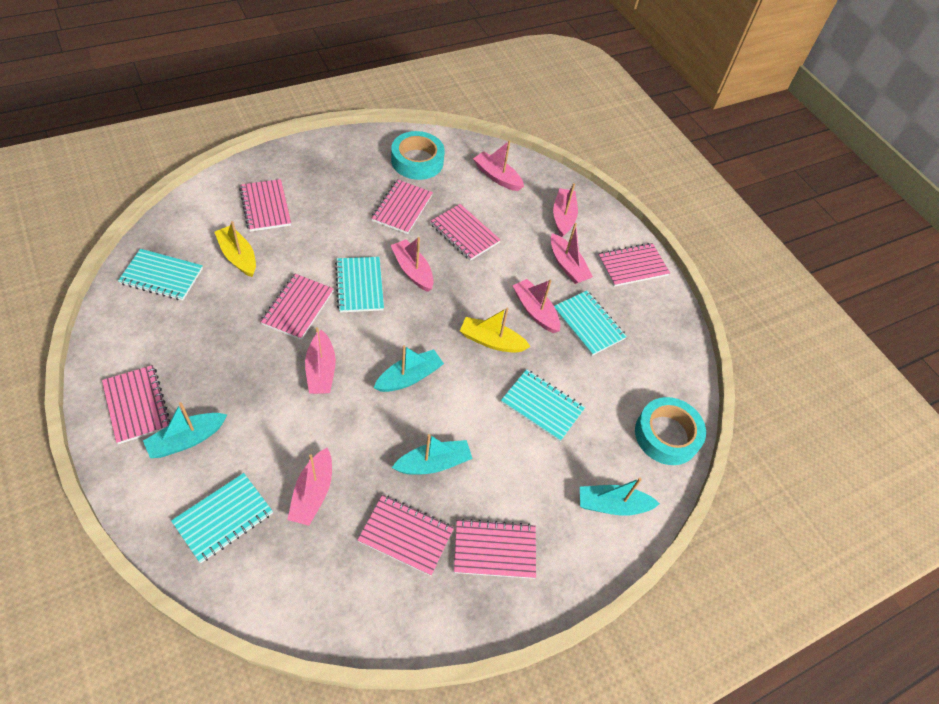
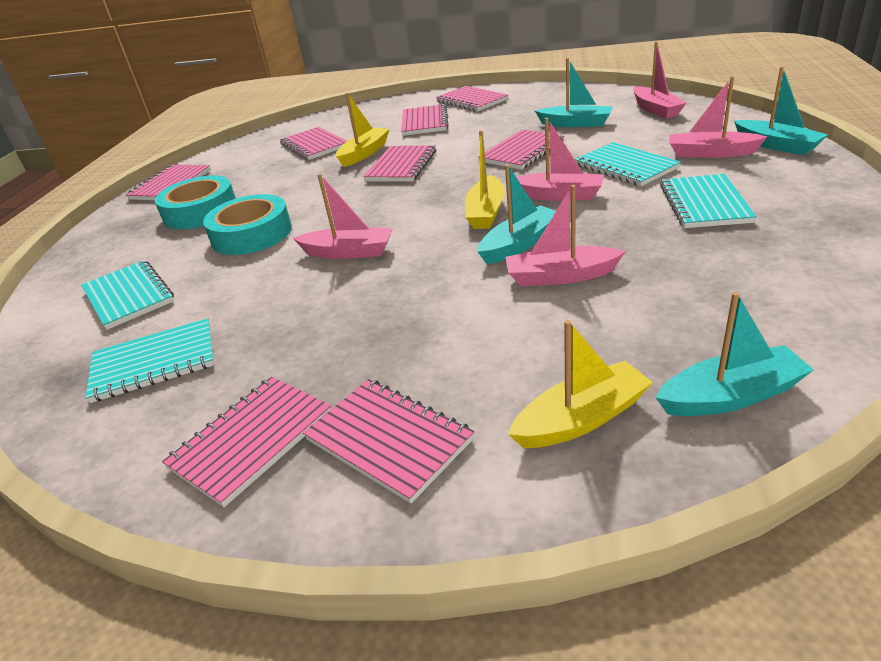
pink boat: 7 -> 5
turquoise notebook: 5 -> 4
yellow boat: 2 -> 3

